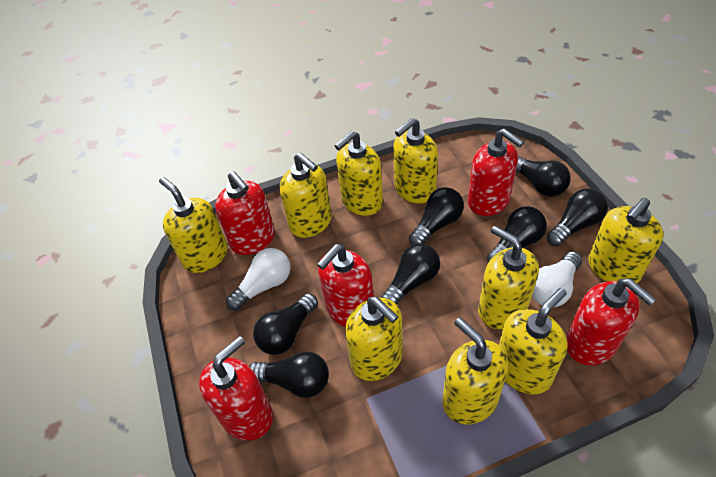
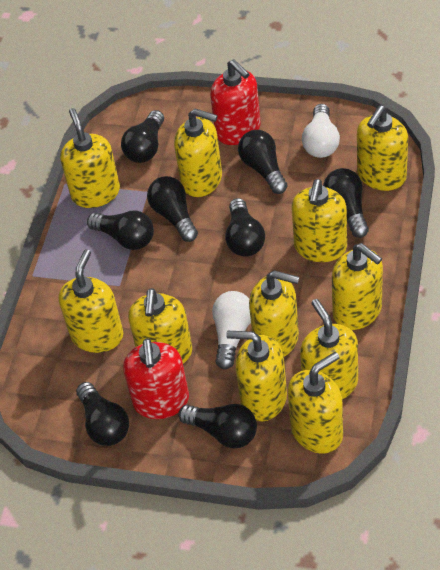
black light bulb: 7 -> 8
red soap dispenser: 5 -> 2
yellow soap dispenser: 9 -> 11

